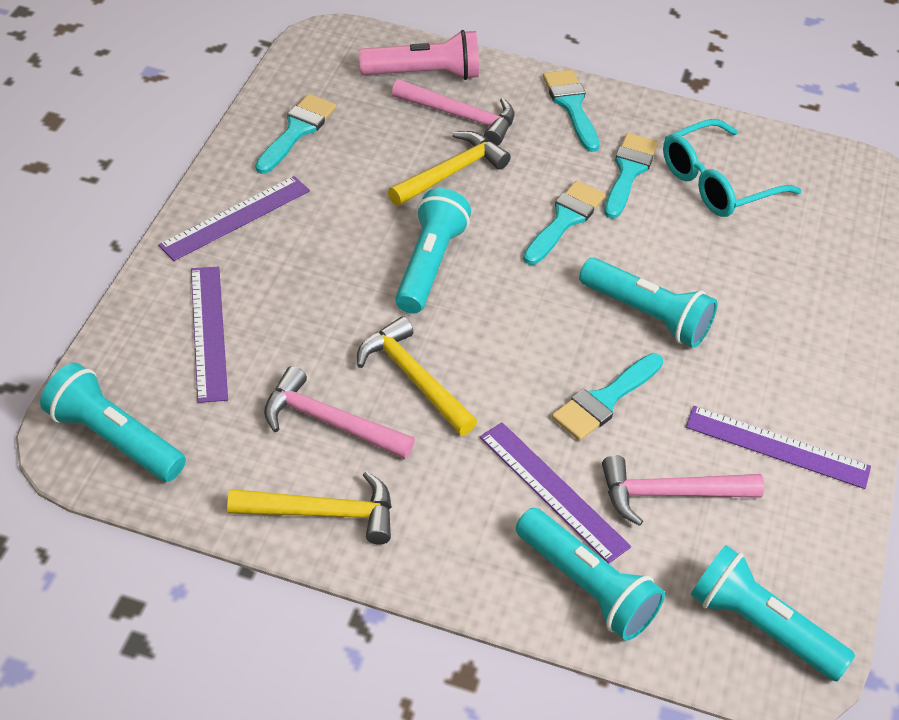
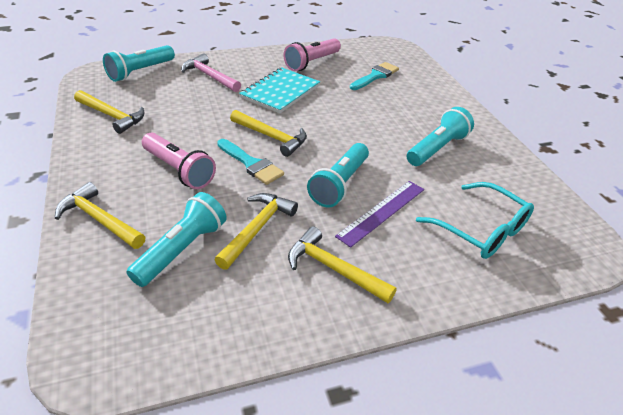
pink flashlight: 1 -> 2
pink hammer: 3 -> 1
purple ruler: 4 -> 1
turquoise brush: 5 -> 2
turquoise flashlight: 5 -> 4
turquoise notebook: 0 -> 1
yellow hammer: 3 -> 5

